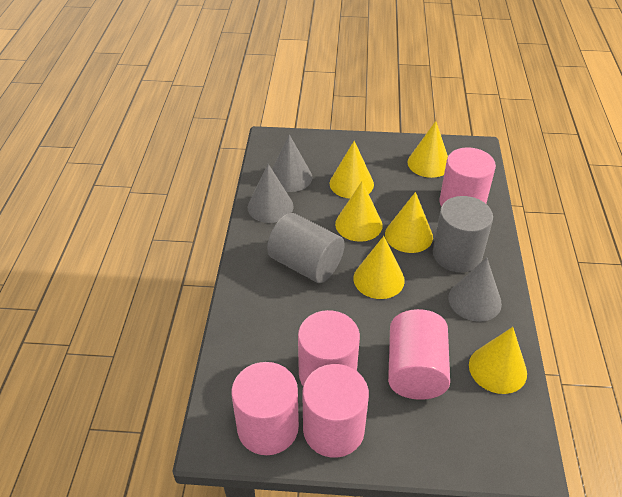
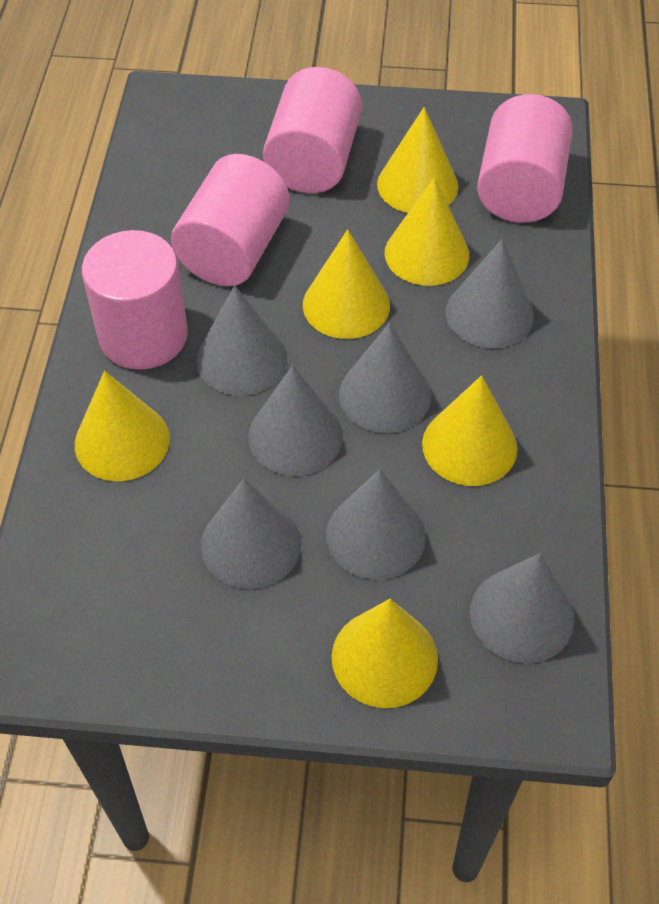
grey cone: 3 -> 7
grey cylinder: 2 -> 0
pink cylinder: 5 -> 4

